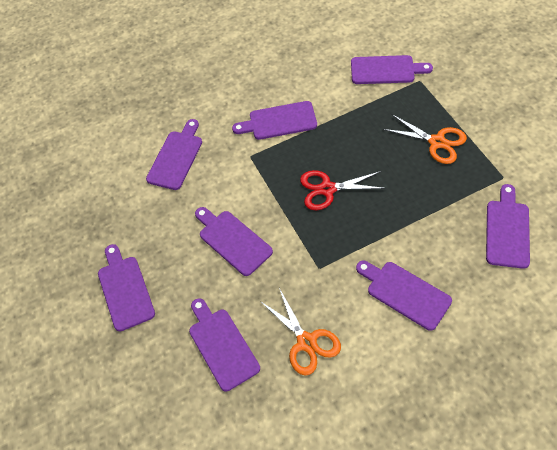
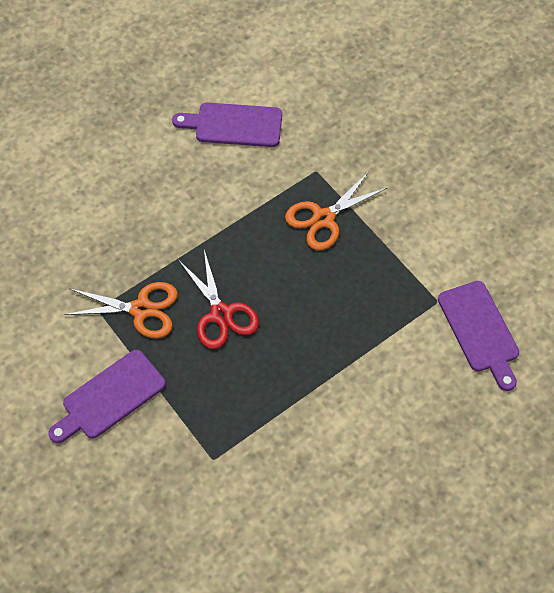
purple cutting board: 8 -> 3

